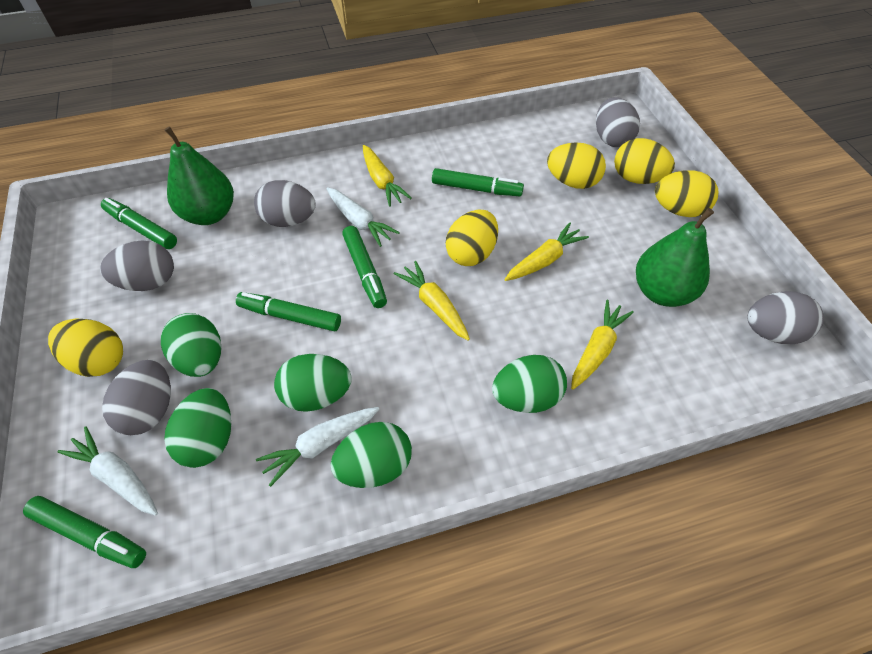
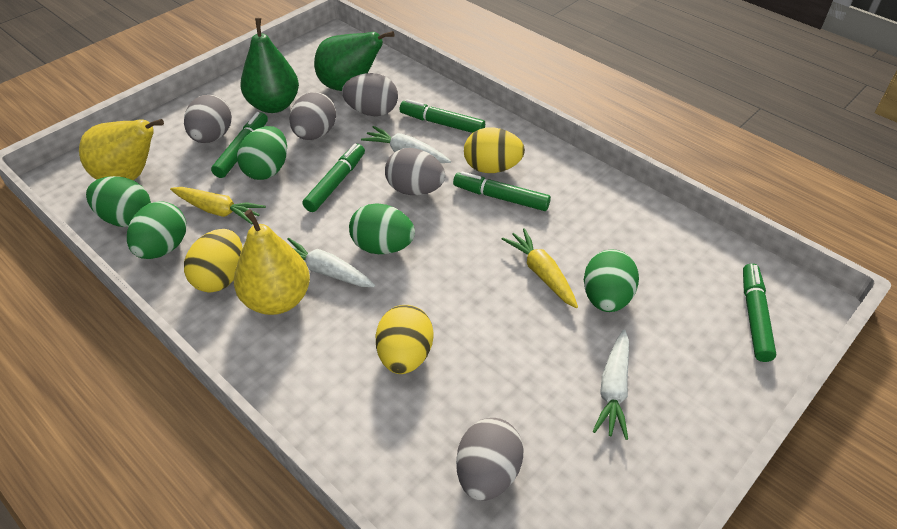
yellow carrot: 4 -> 2
yellow egg: 5 -> 3
yellow pear: 0 -> 2

